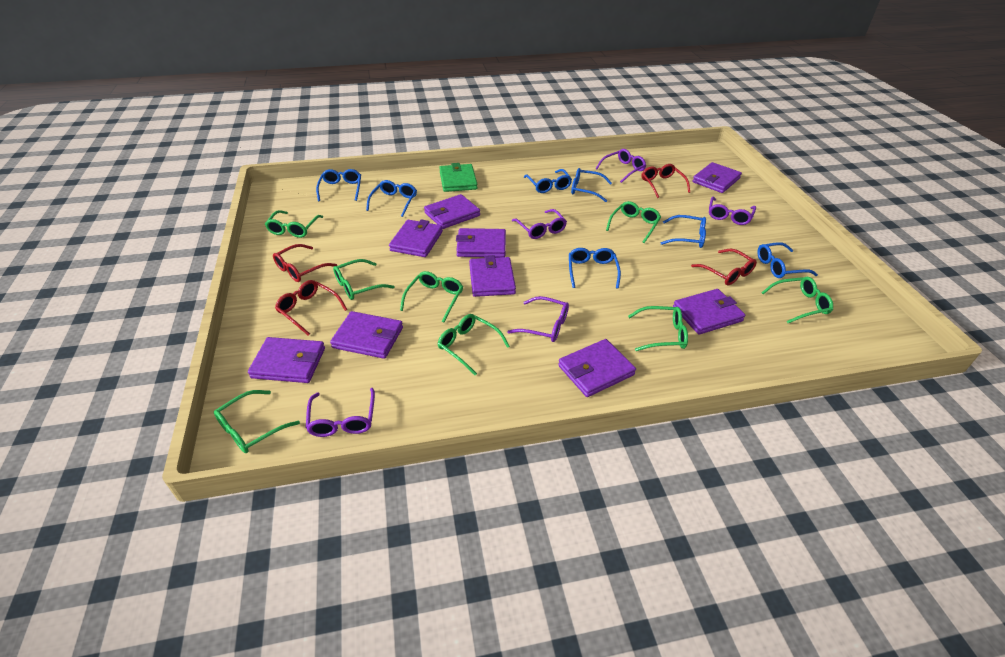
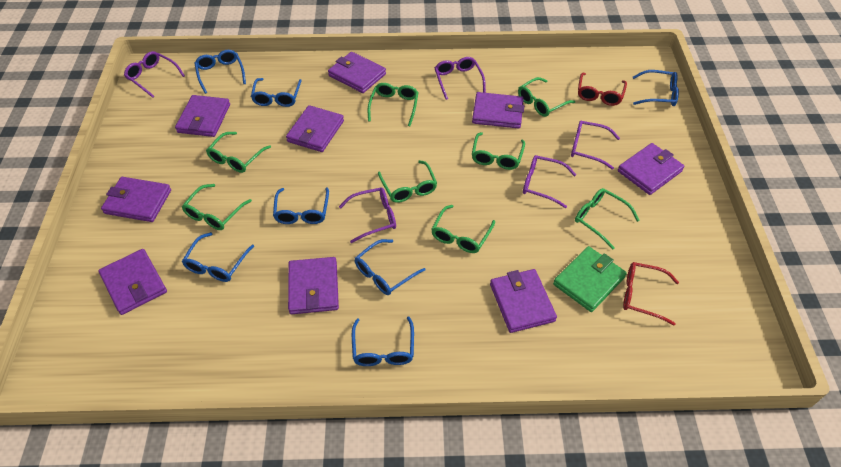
red glasses: 4 -> 2

